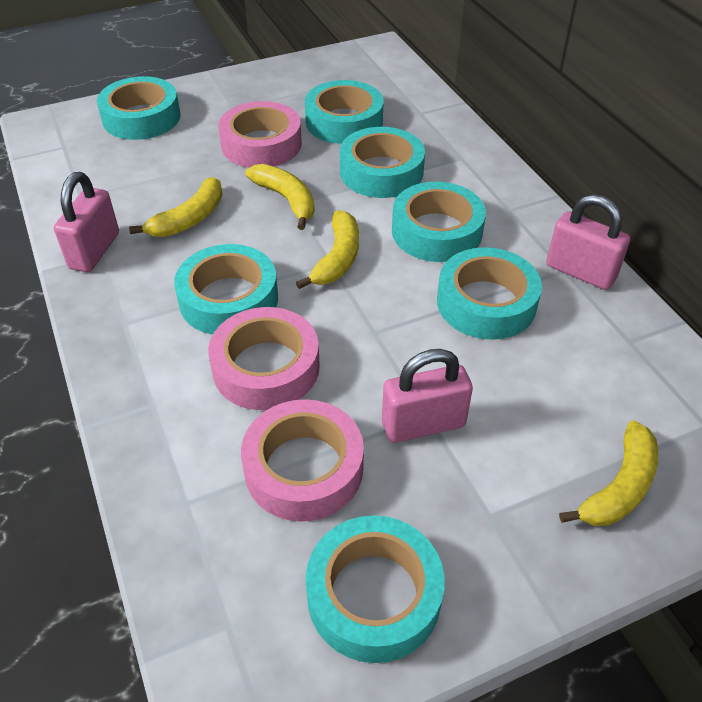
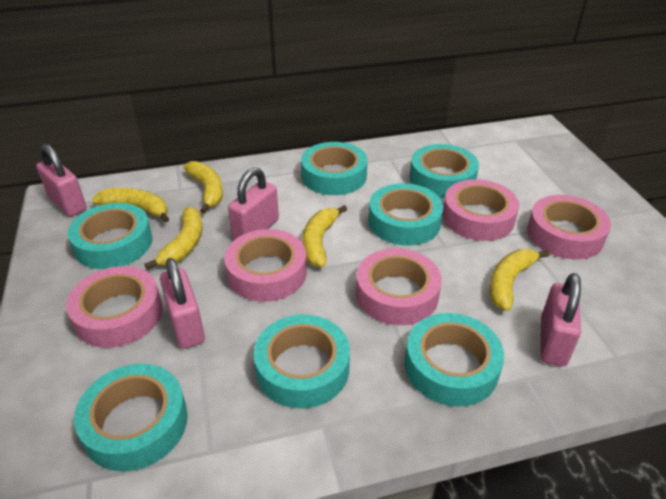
pink padlock: 3 -> 4
pink tape: 3 -> 5
yellow banana: 4 -> 5

